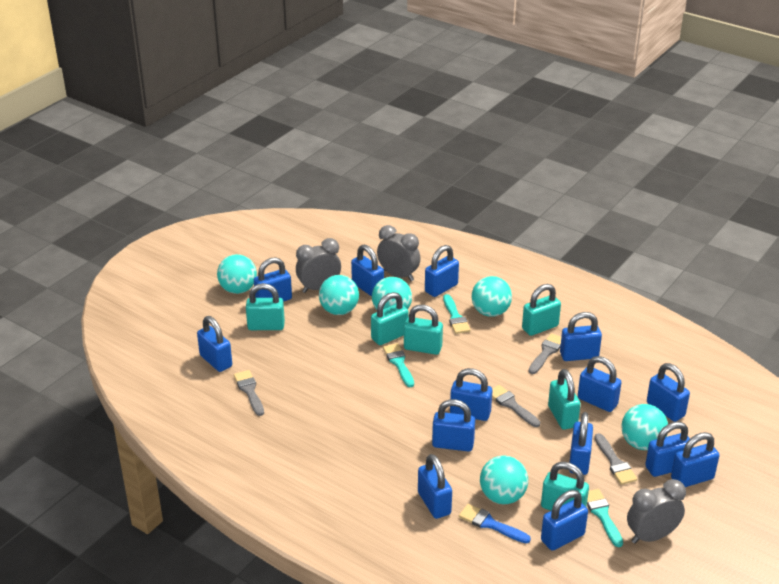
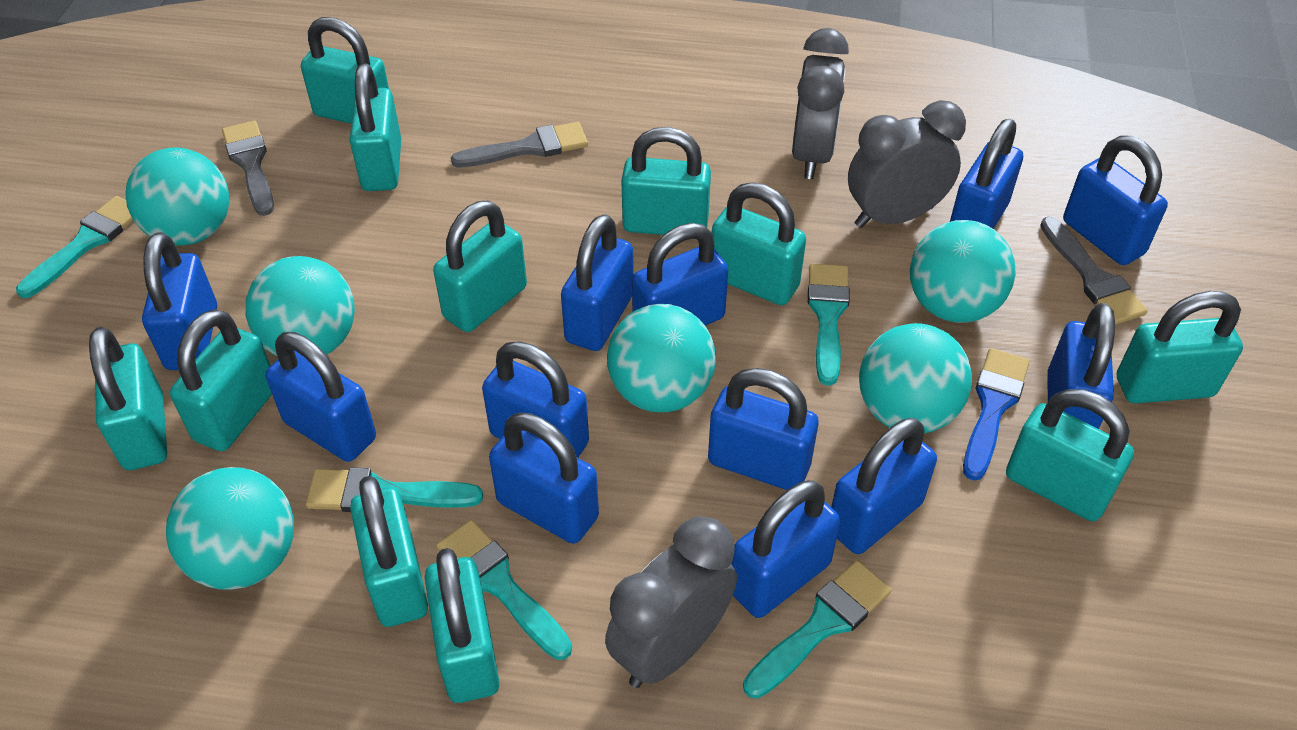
blue padlock: 14 -> 12
grey brush: 4 -> 3
turquoise brush: 3 -> 5
turquoise padlock: 6 -> 11

